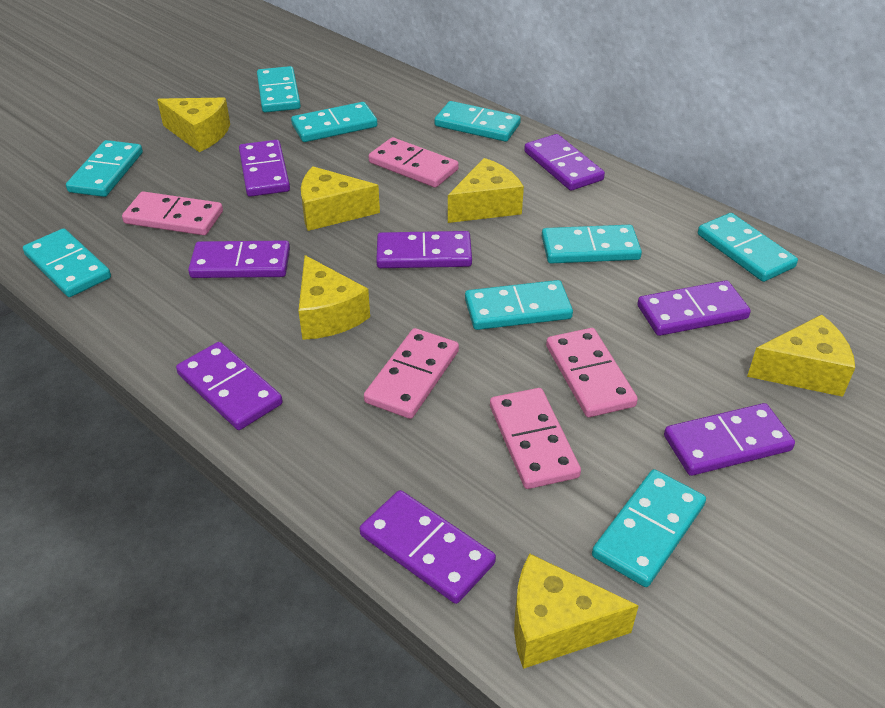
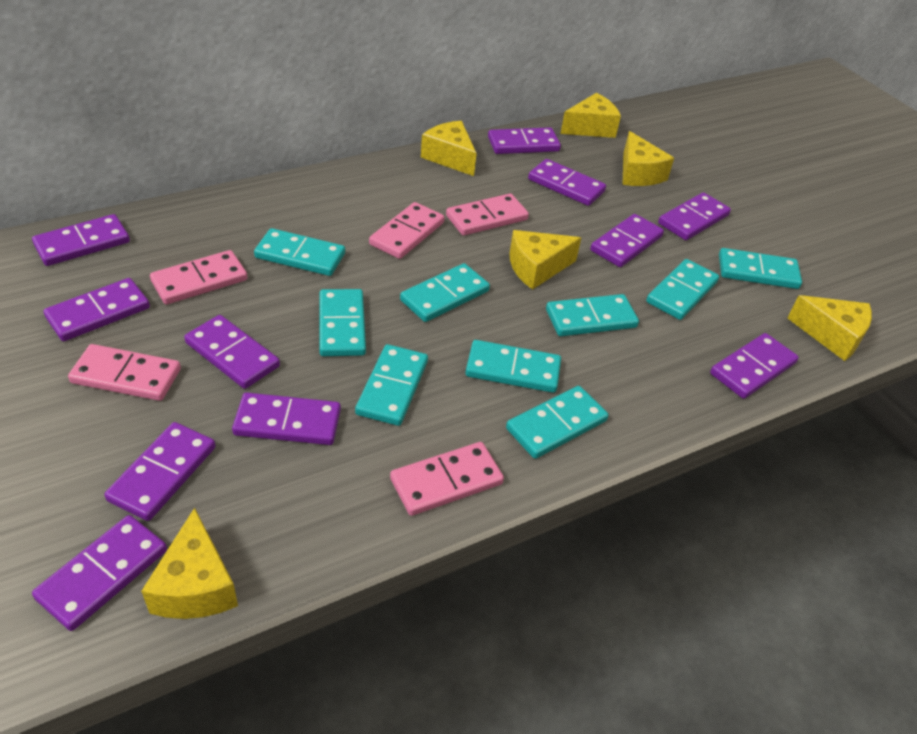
purple domino: 8 -> 11

